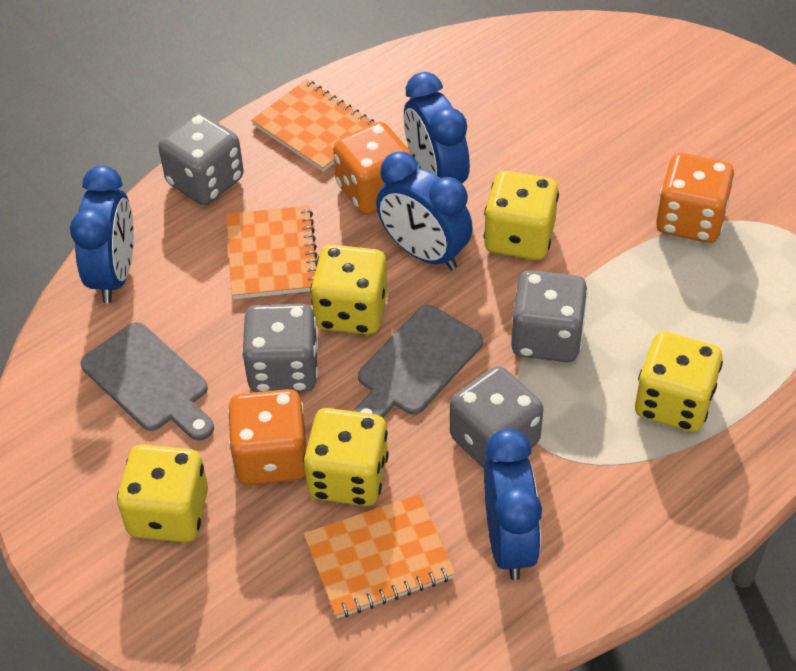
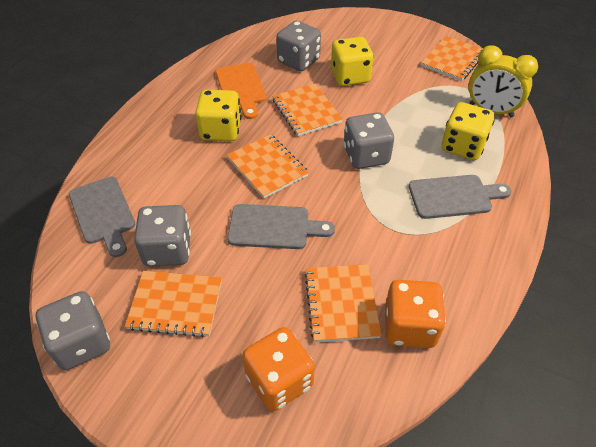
blue clock: 4 -> 0
grey cutting board: 2 -> 3
orange cutting board: 0 -> 1
orange dice: 3 -> 2
orange notebook: 3 -> 5
yellow clock: 0 -> 1
yellow dice: 5 -> 3

